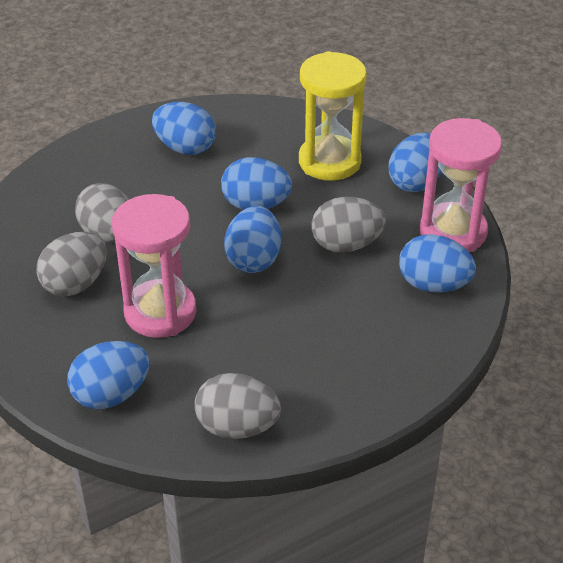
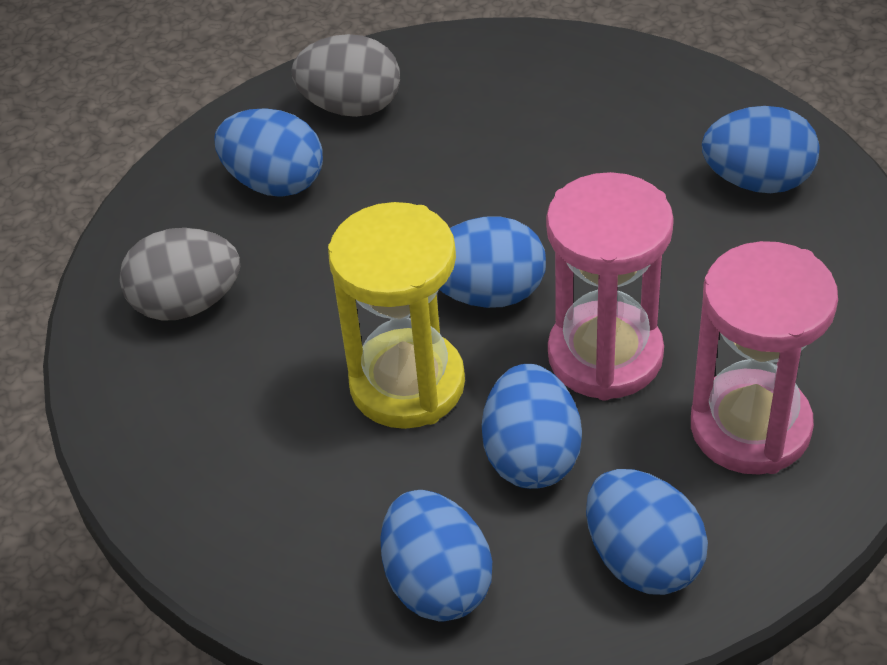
grey egg: 4 -> 2

